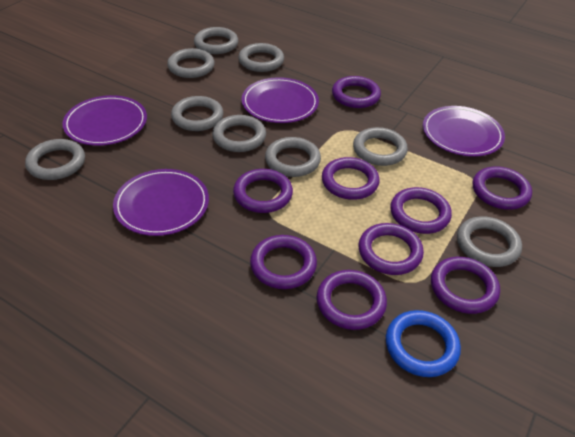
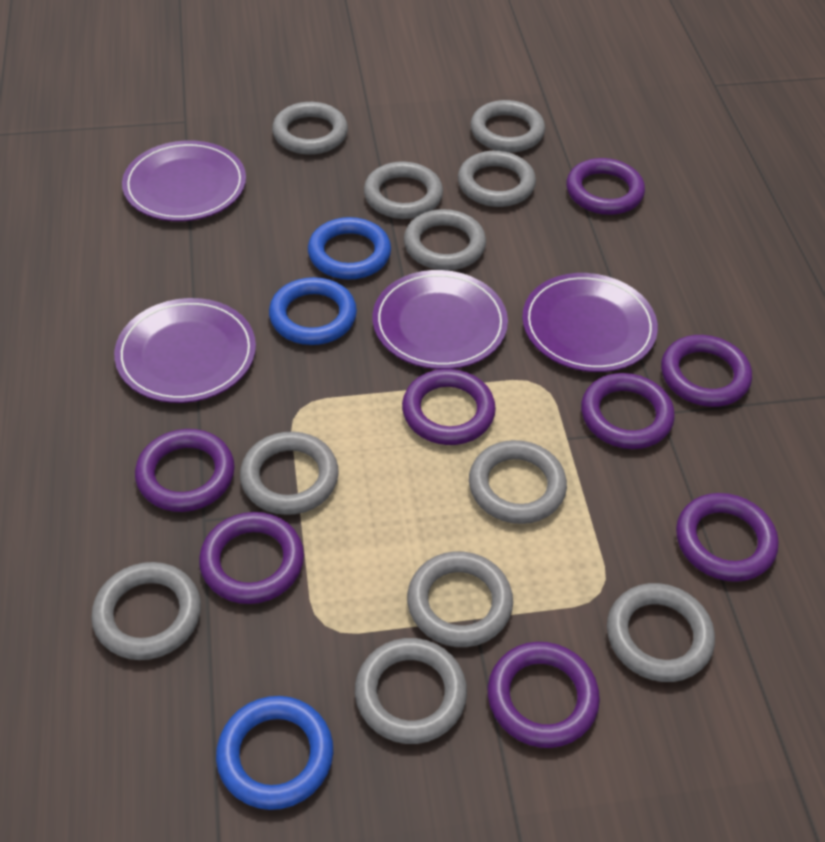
blue ring: 1 -> 3
grey ring: 9 -> 11
purple ring: 9 -> 8

